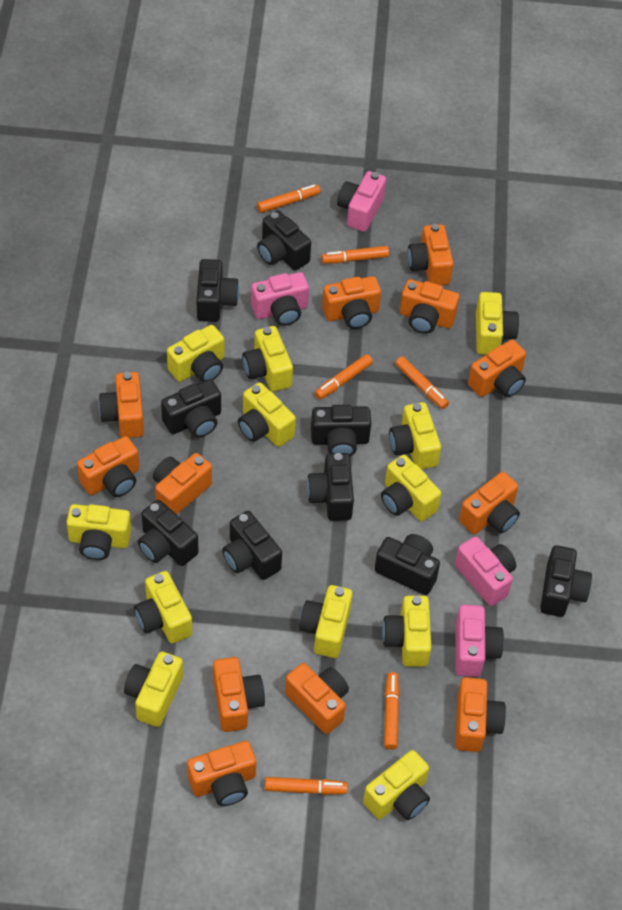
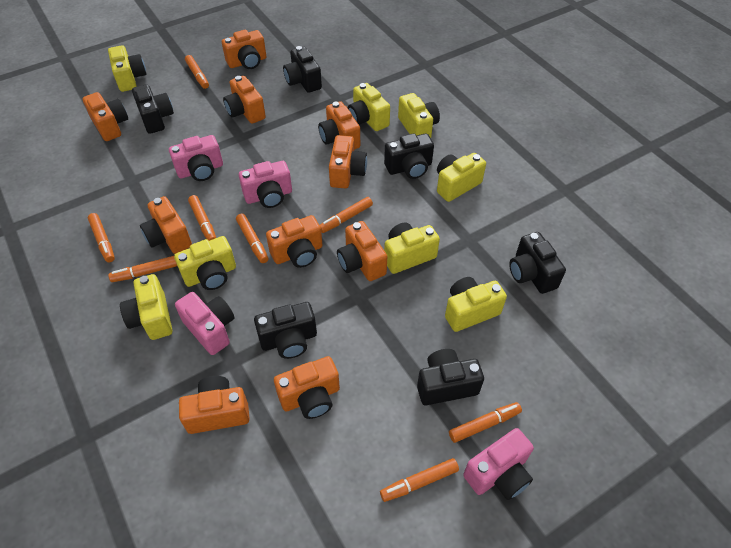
black camera: 9 -> 6
orange camera: 12 -> 10
orange marker: 6 -> 8
yellow camera: 12 -> 8

